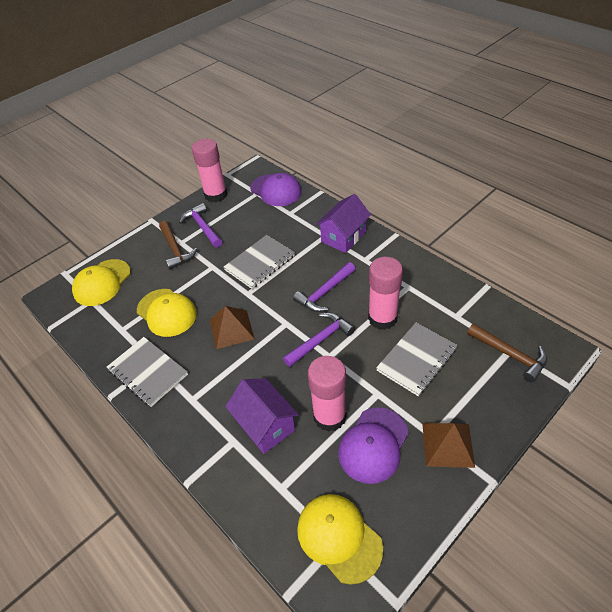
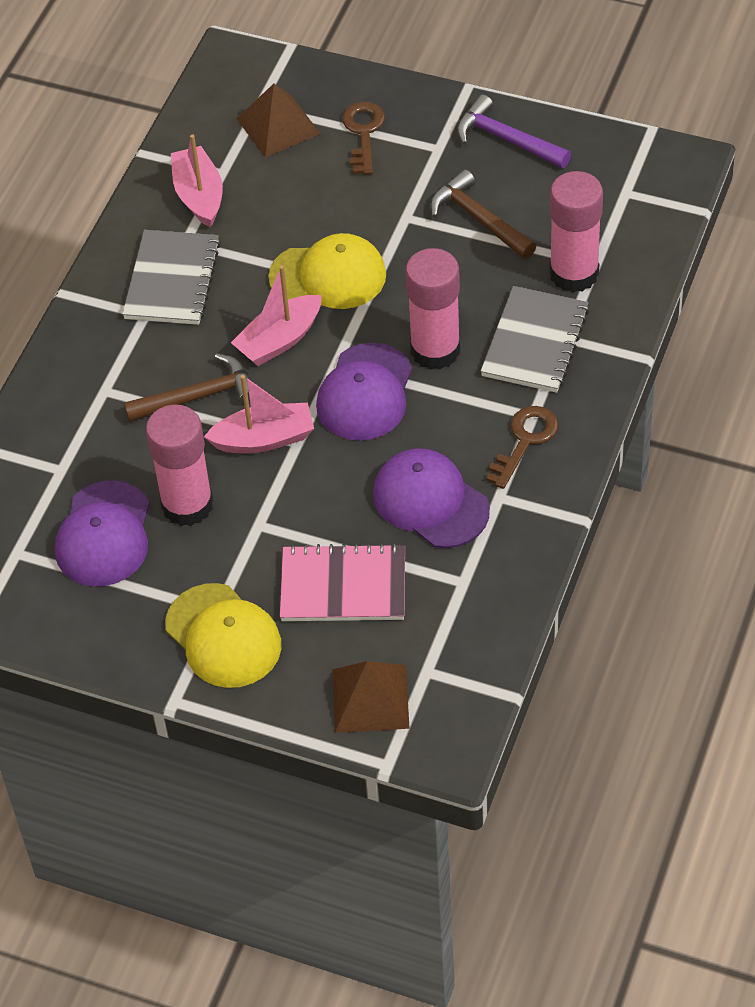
brown key: 0 -> 2
grey notebook: 3 -> 2
pink boat: 0 -> 3
pink notebook: 0 -> 1
purple cap: 2 -> 3
purple hammer: 3 -> 1
purple house: 2 -> 0
yellow cap: 3 -> 2

